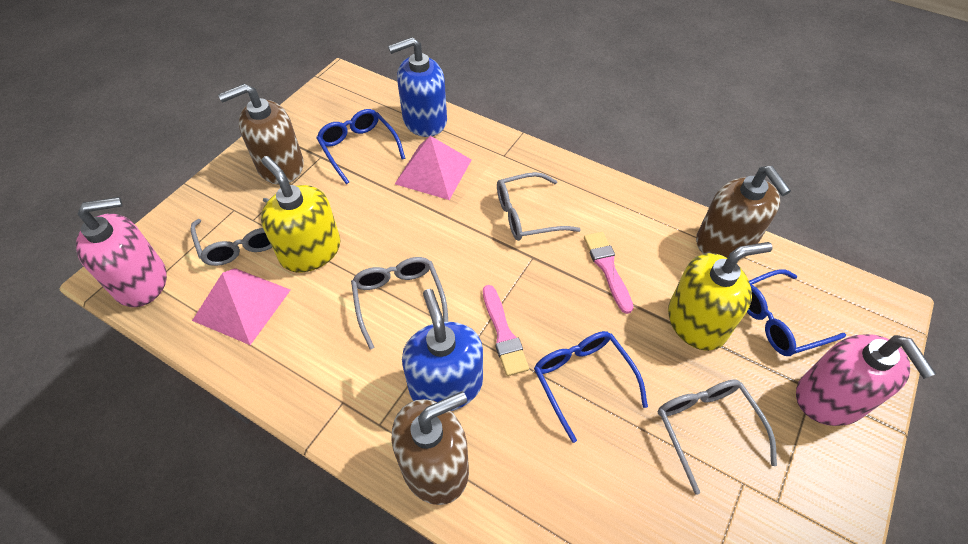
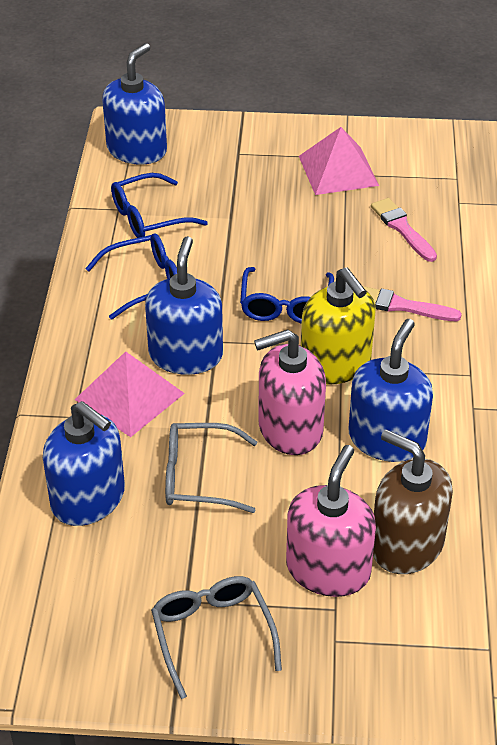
blue soap dispenser: 2 -> 4
brown soap dispenser: 3 -> 1
grey glasses: 4 -> 2
yellow soap dispenser: 2 -> 1

